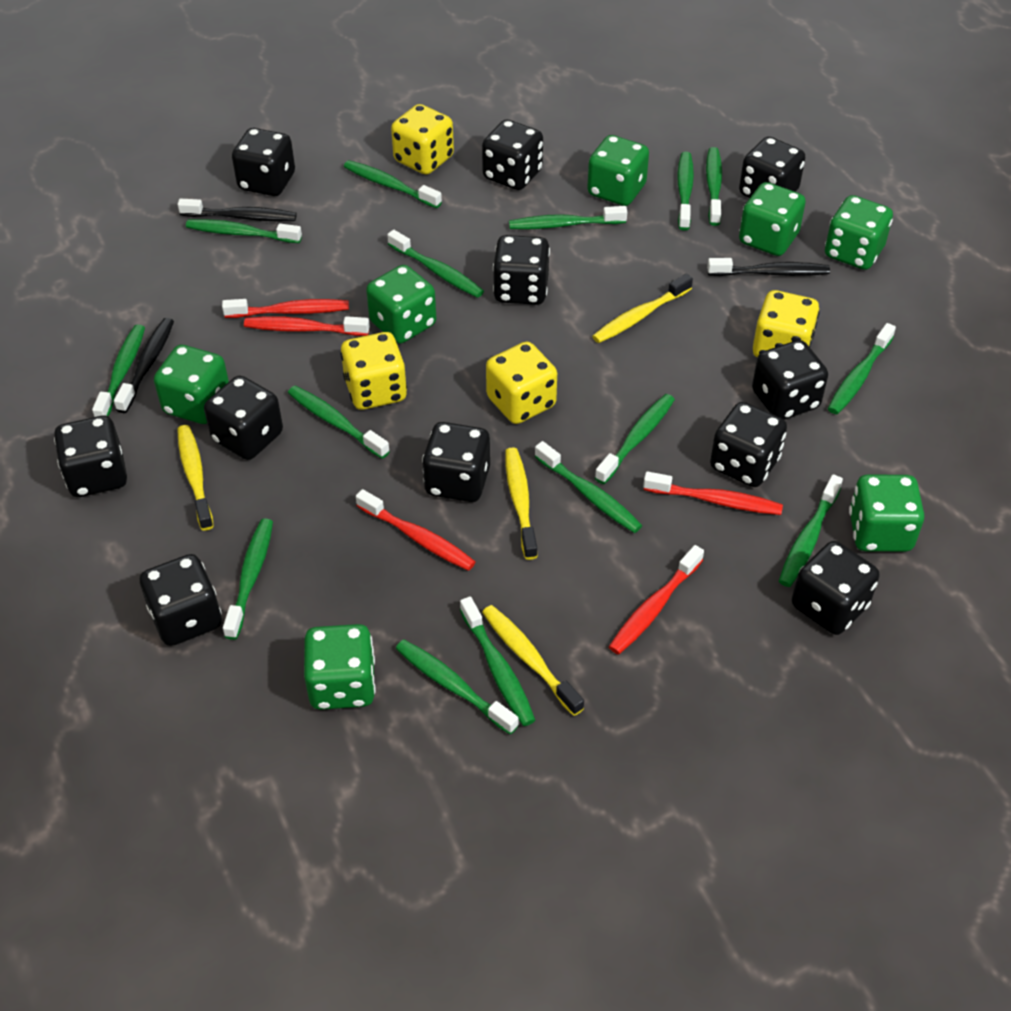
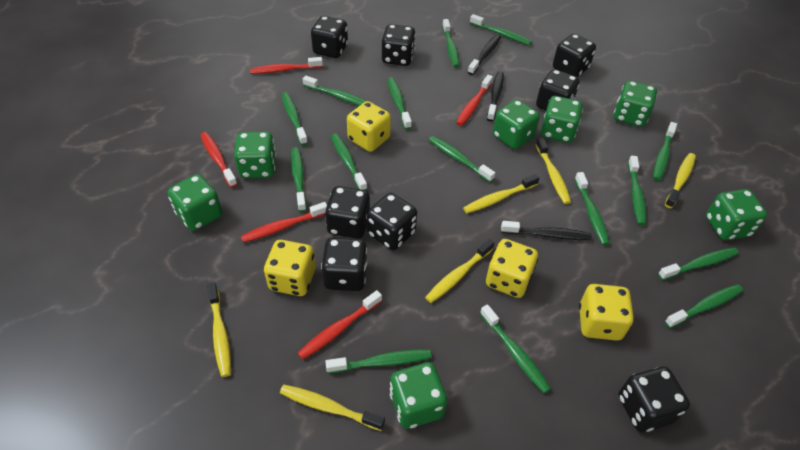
black dice: 11 -> 8
yellow toothbrush: 4 -> 6

